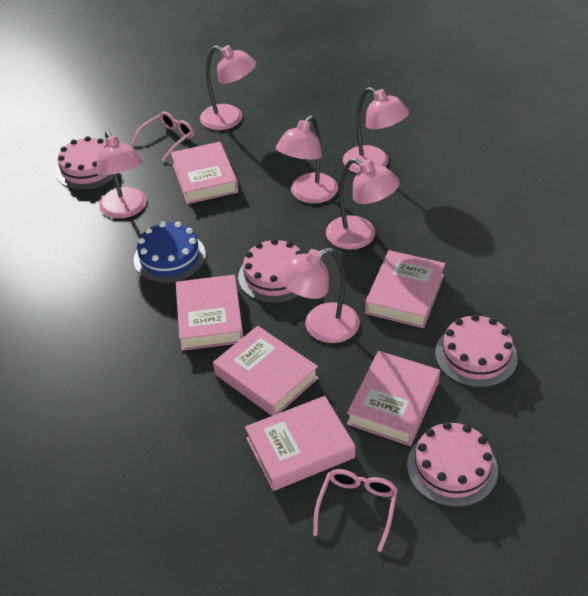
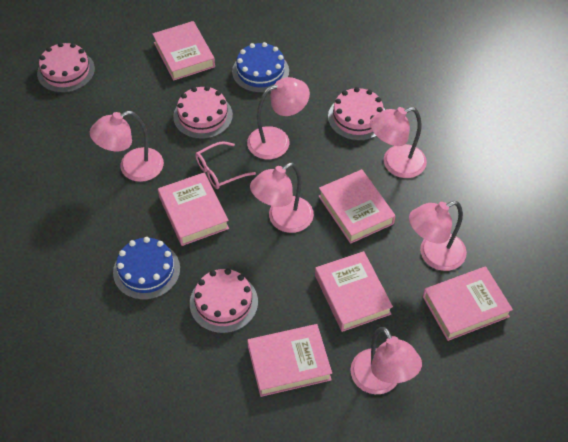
blue cake: 1 -> 2
pink glasses: 2 -> 1

